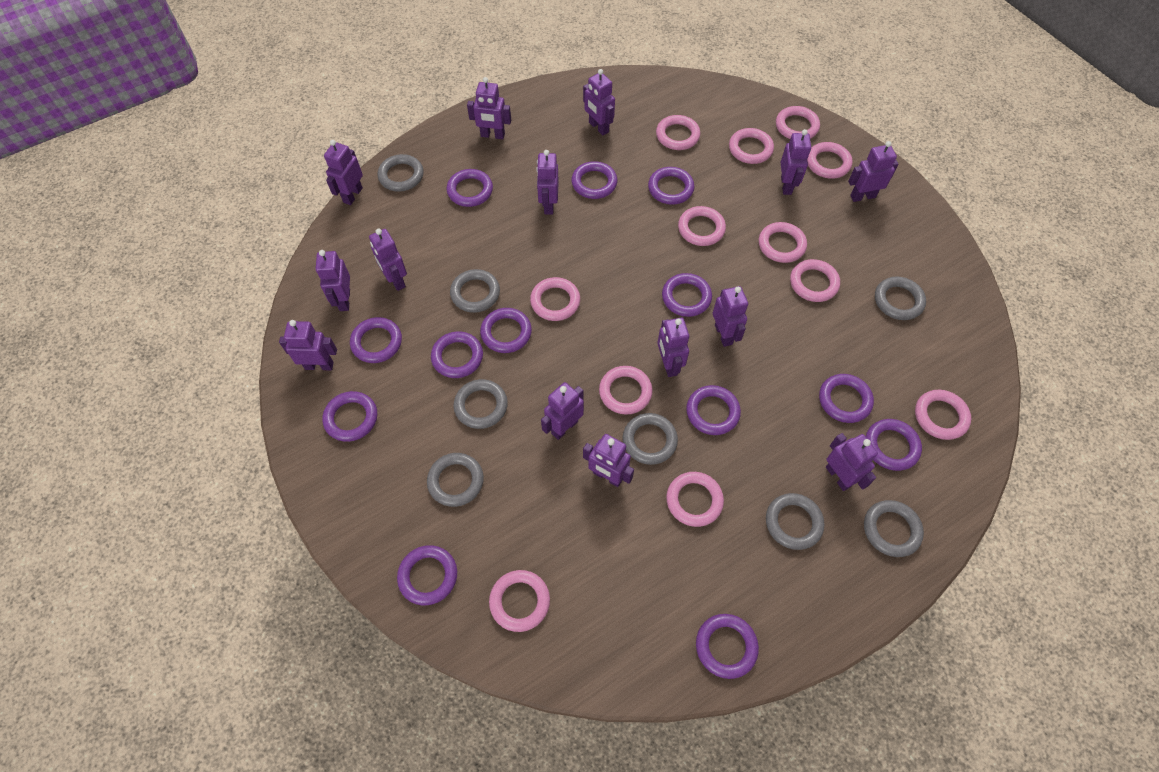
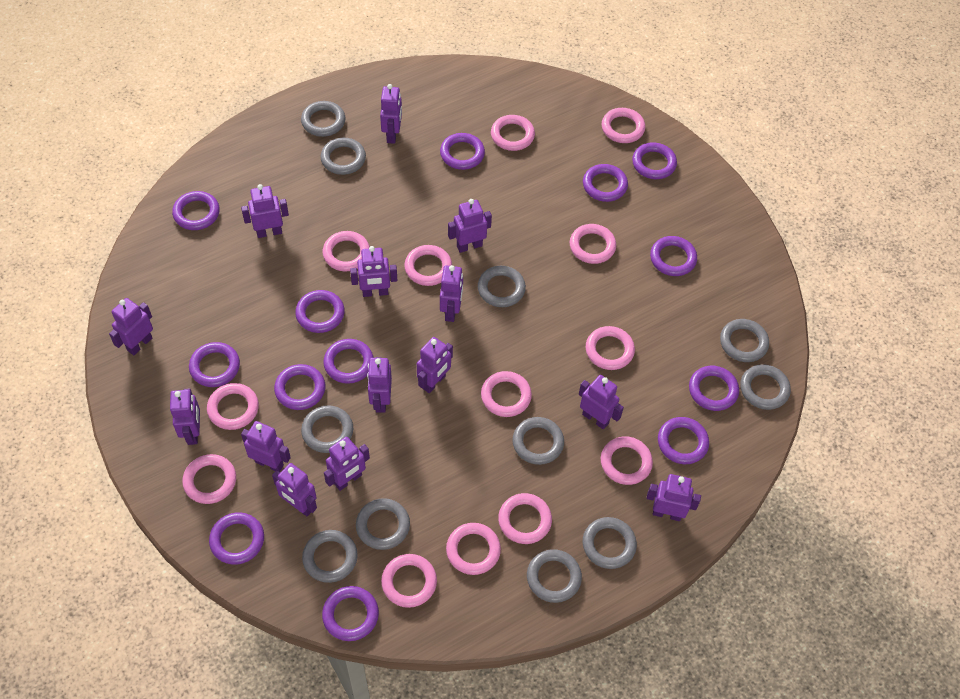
grey ring: 8 -> 11
pink ring: 12 -> 13

